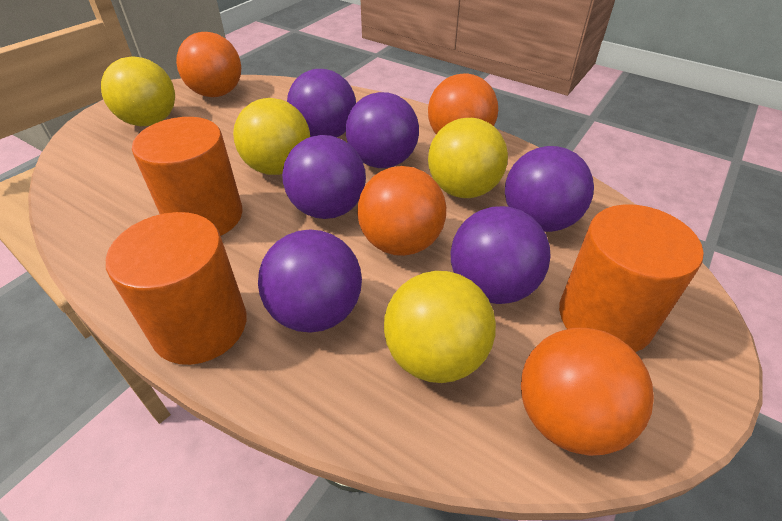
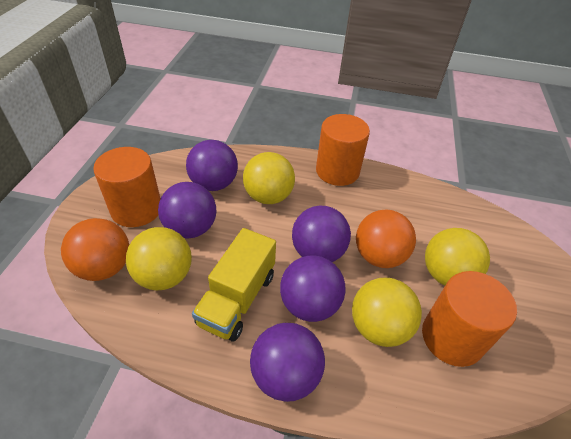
orange ball: 4 -> 2
purple ball: 6 -> 5
yellow truck: 0 -> 1

